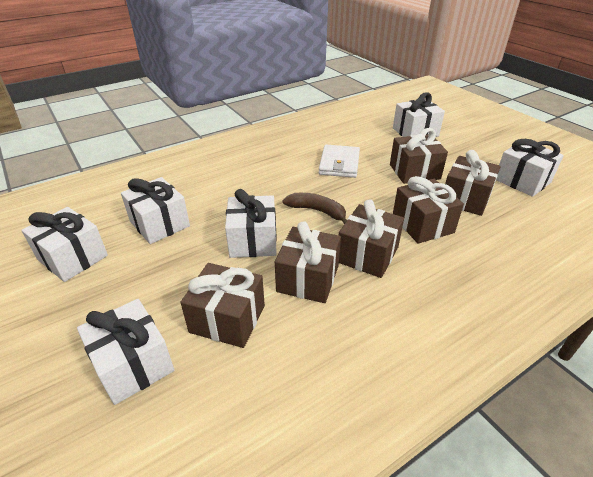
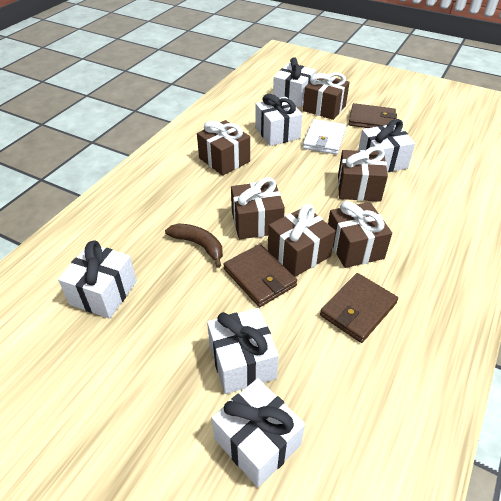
brown wallet: 0 -> 3

